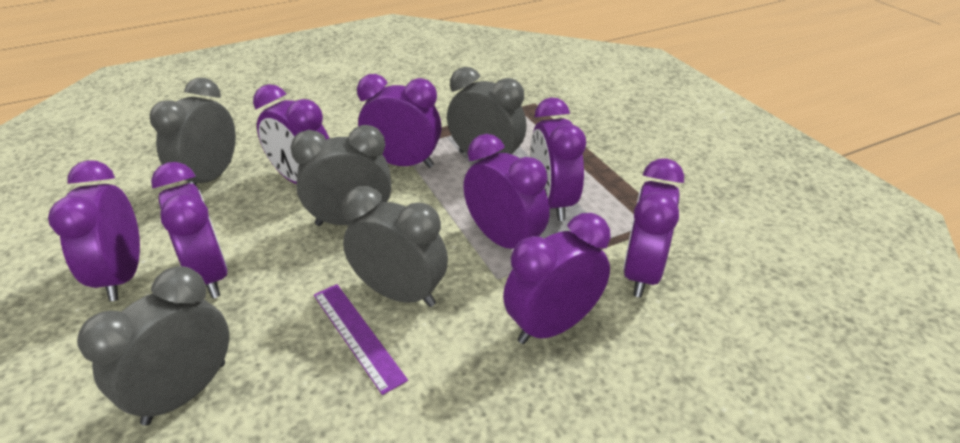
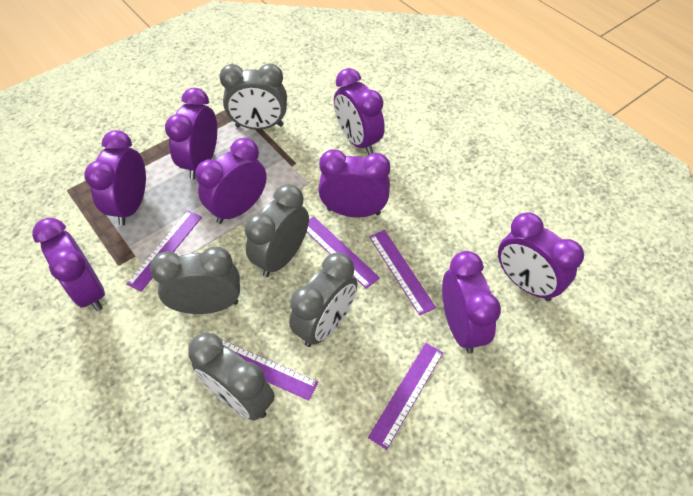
purple ruler: 1 -> 5

